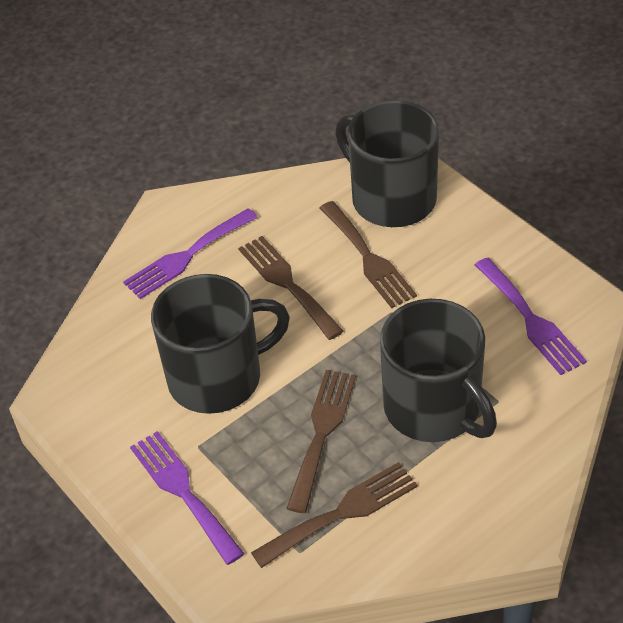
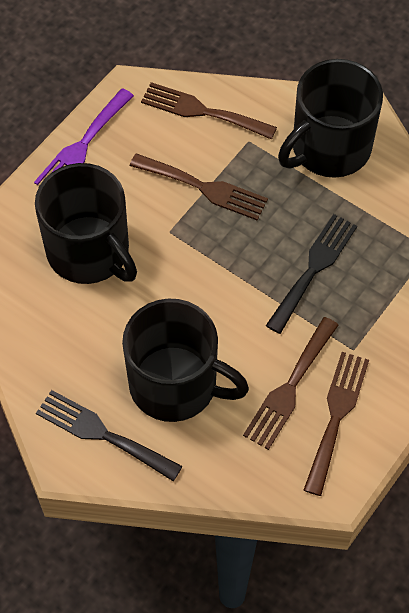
black fork: 0 -> 2
purple fork: 3 -> 1

